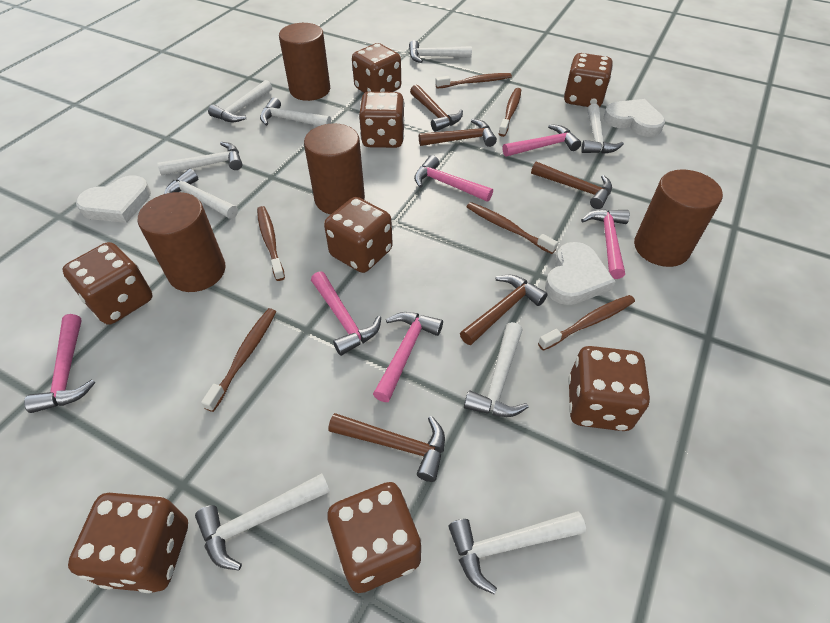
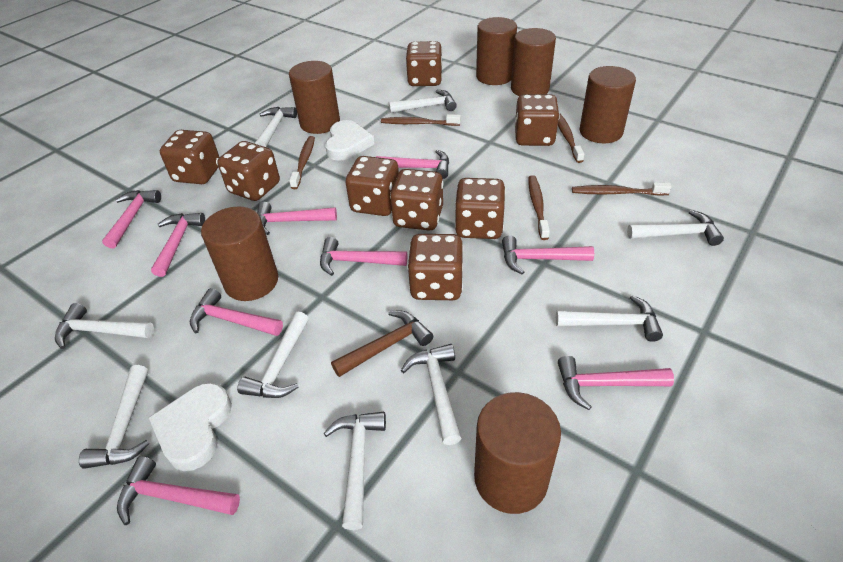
brown cylinder: 4 -> 6
brown hammer: 5 -> 1
brown toothbrush: 6 -> 5
pink hammer: 6 -> 9
white heart: 3 -> 2

